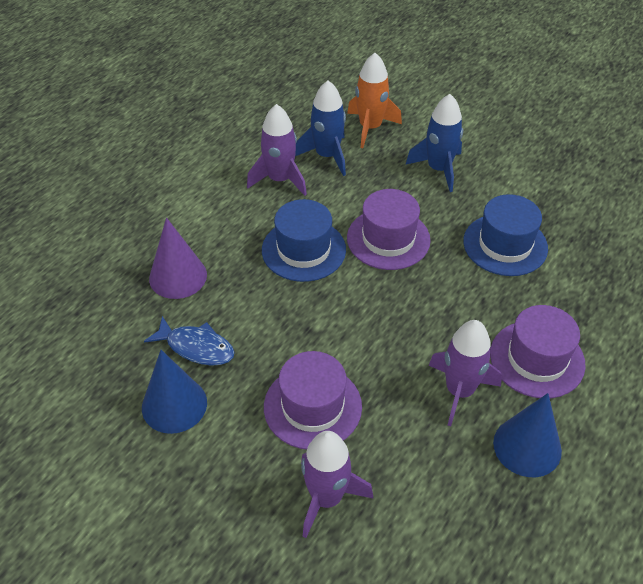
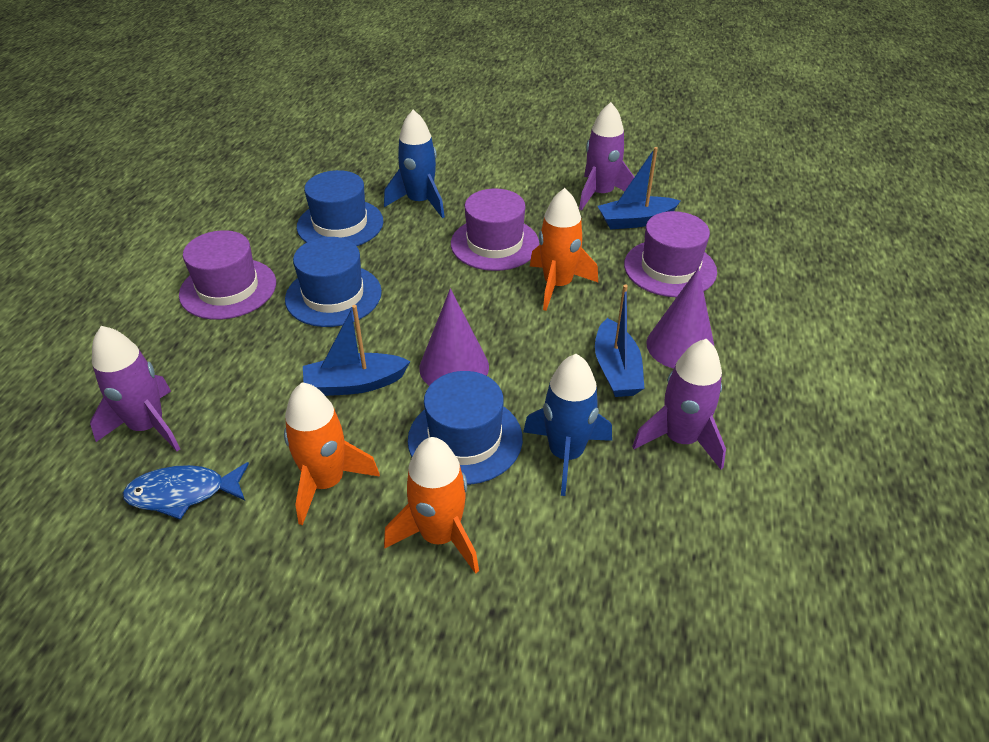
blue boat: 0 -> 3
blue cone: 2 -> 0
blue hat: 2 -> 3
orange rocket: 1 -> 3
purple cone: 1 -> 2

